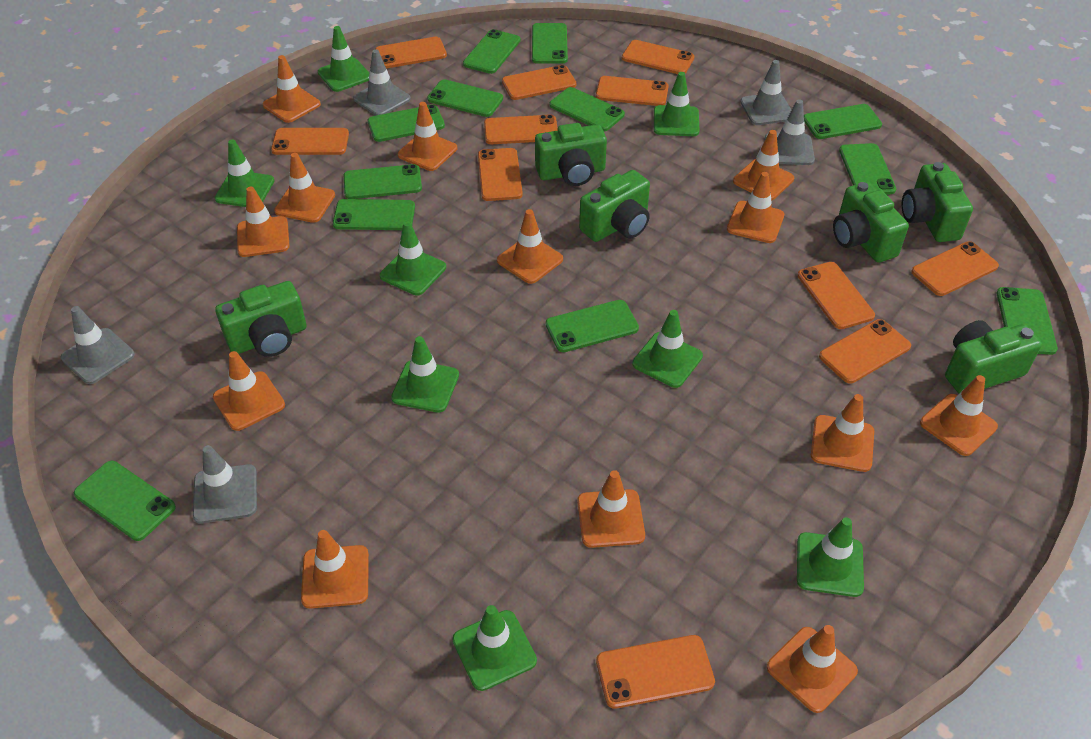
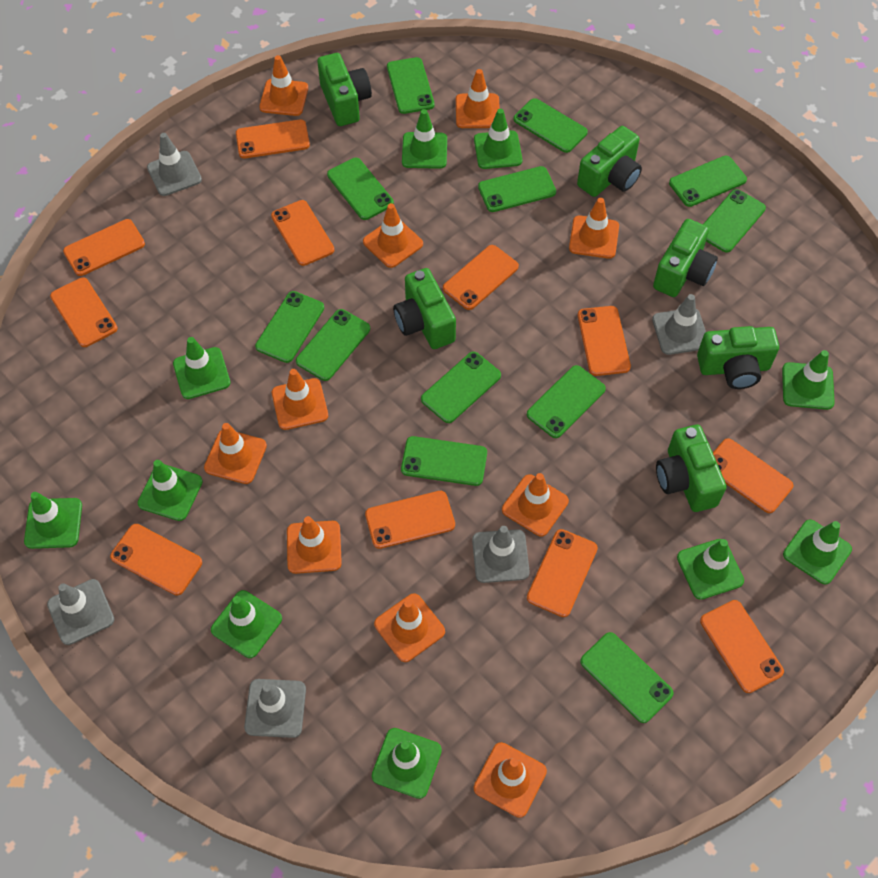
green traffic cone: 8 -> 10
orange traffic cone: 13 -> 10

